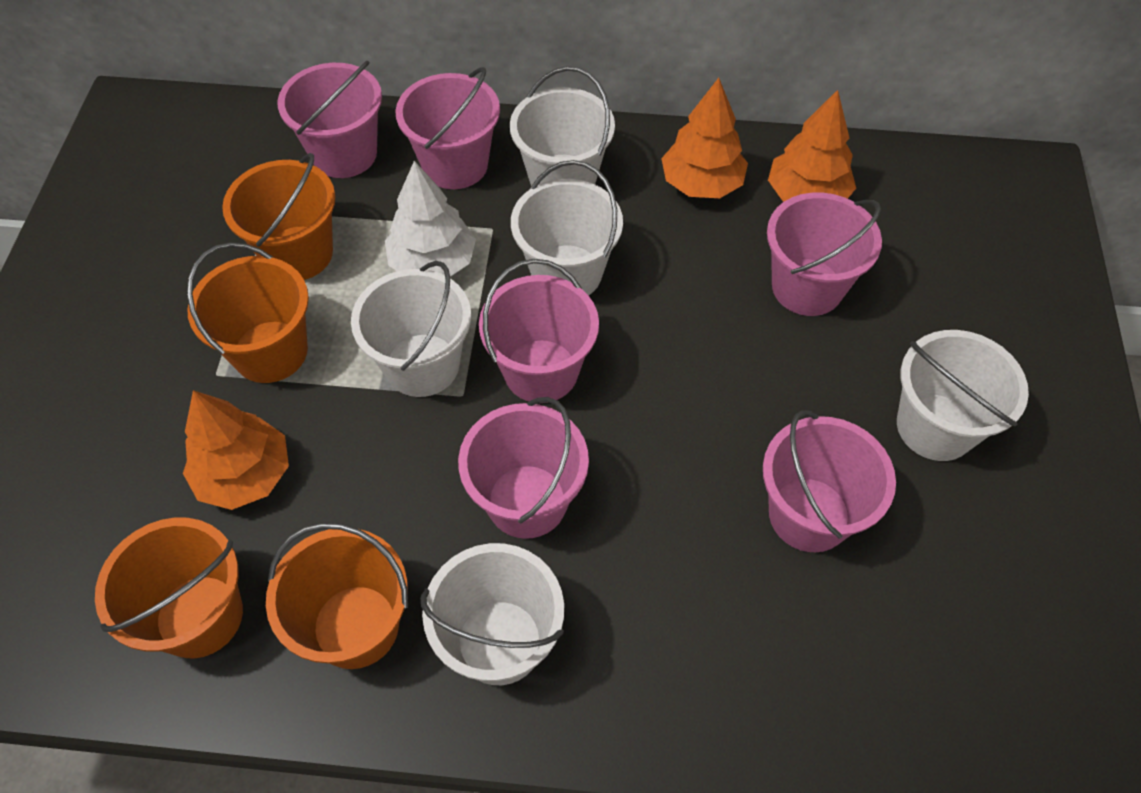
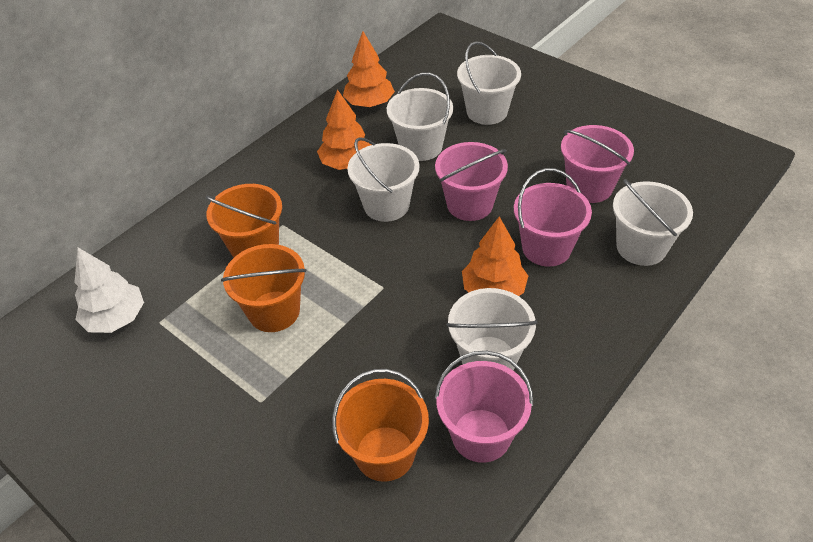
orange bucket: 4 -> 3
pink bucket: 6 -> 4

